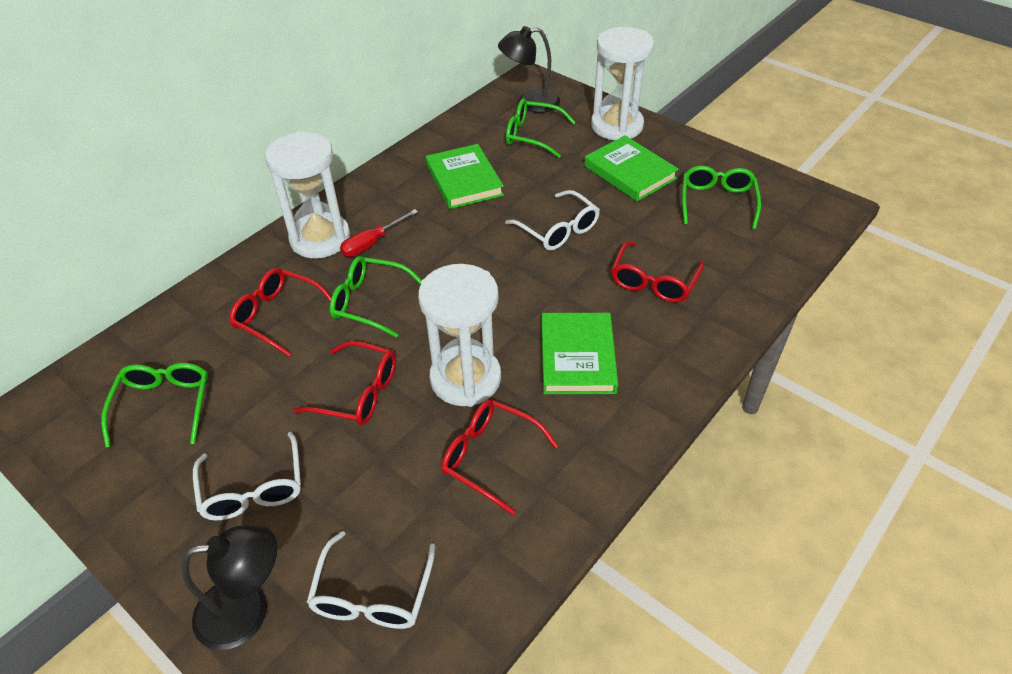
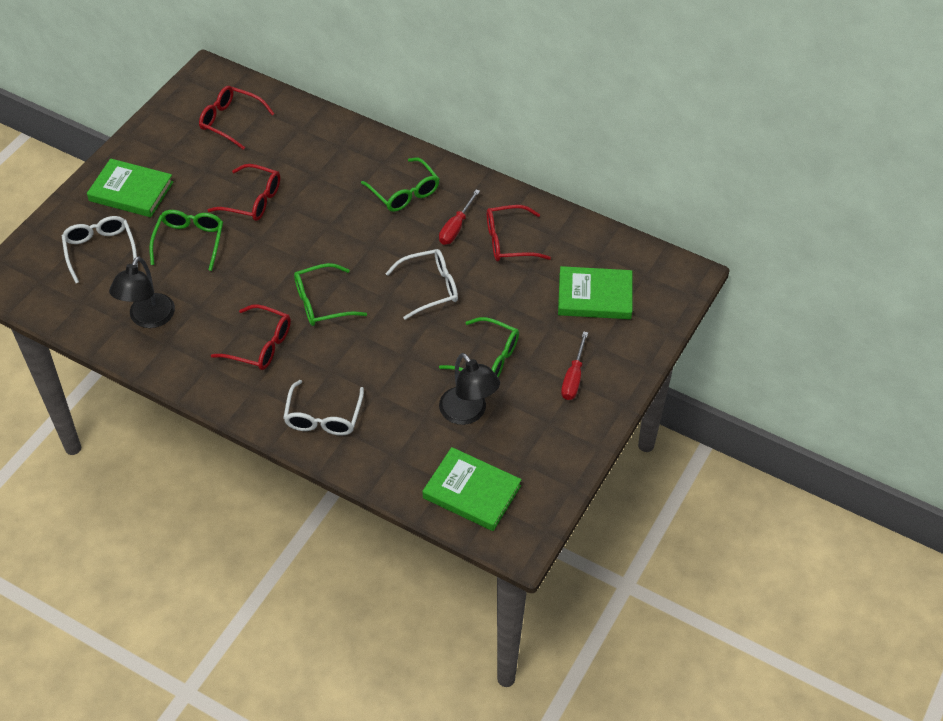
red screwdriver: 1 -> 2
white hourglass: 3 -> 0

